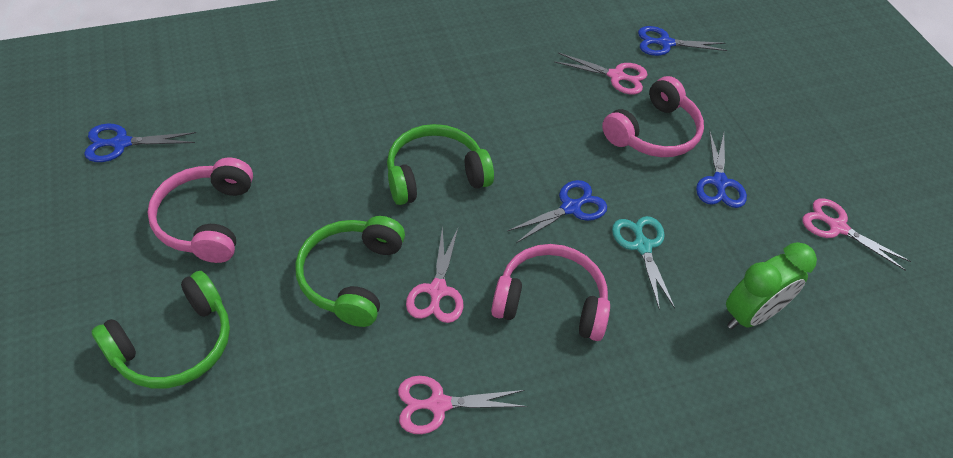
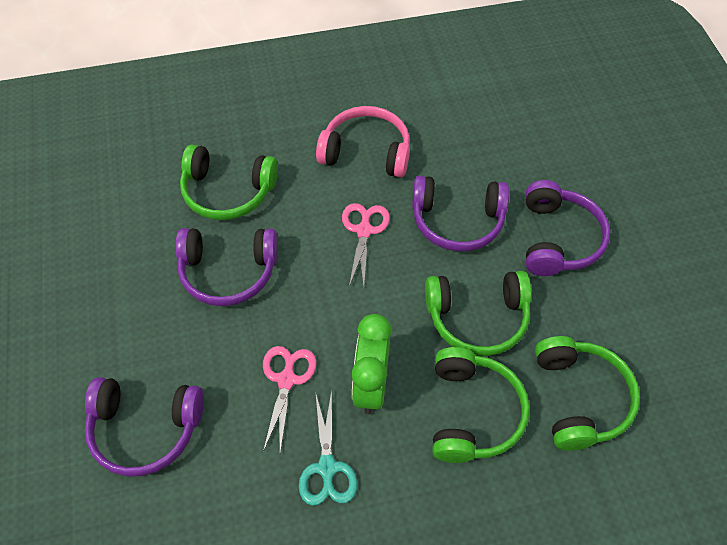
blue scissors: 4 -> 0
green headphones: 3 -> 4
pink headphones: 3 -> 1
pink scissors: 4 -> 2
purple headphones: 0 -> 4

